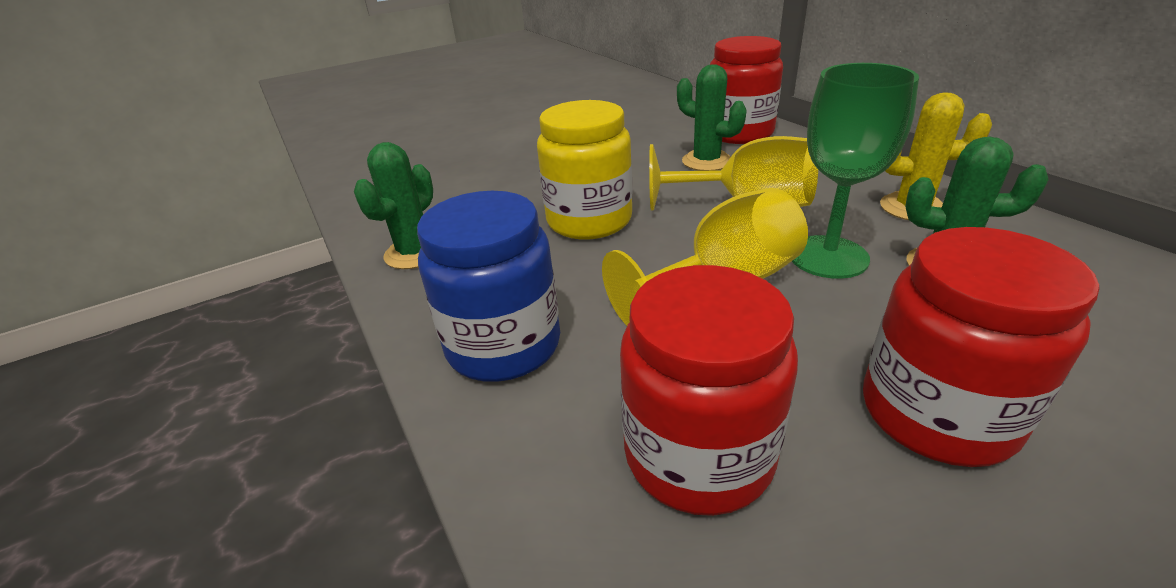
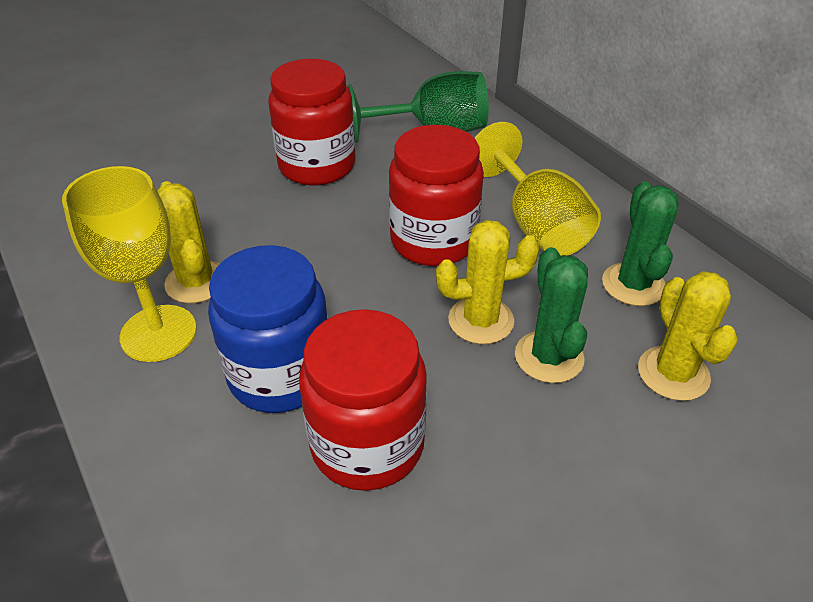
green cactus: 3 -> 2
yellow cactus: 1 -> 3
yellow jar: 1 -> 0

